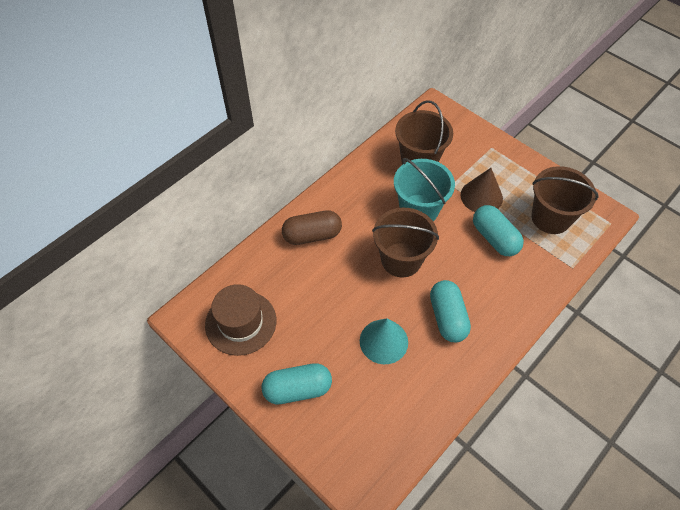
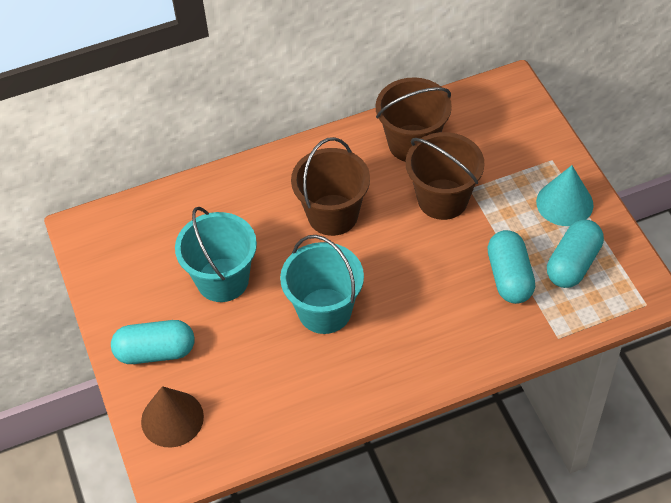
brown capsule: 1 -> 0
brown hat: 1 -> 0
turquoise bucket: 1 -> 2

